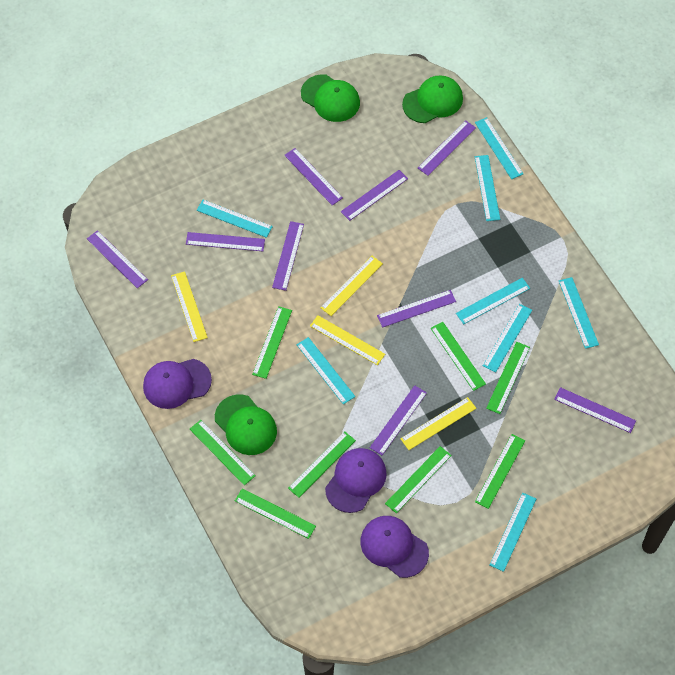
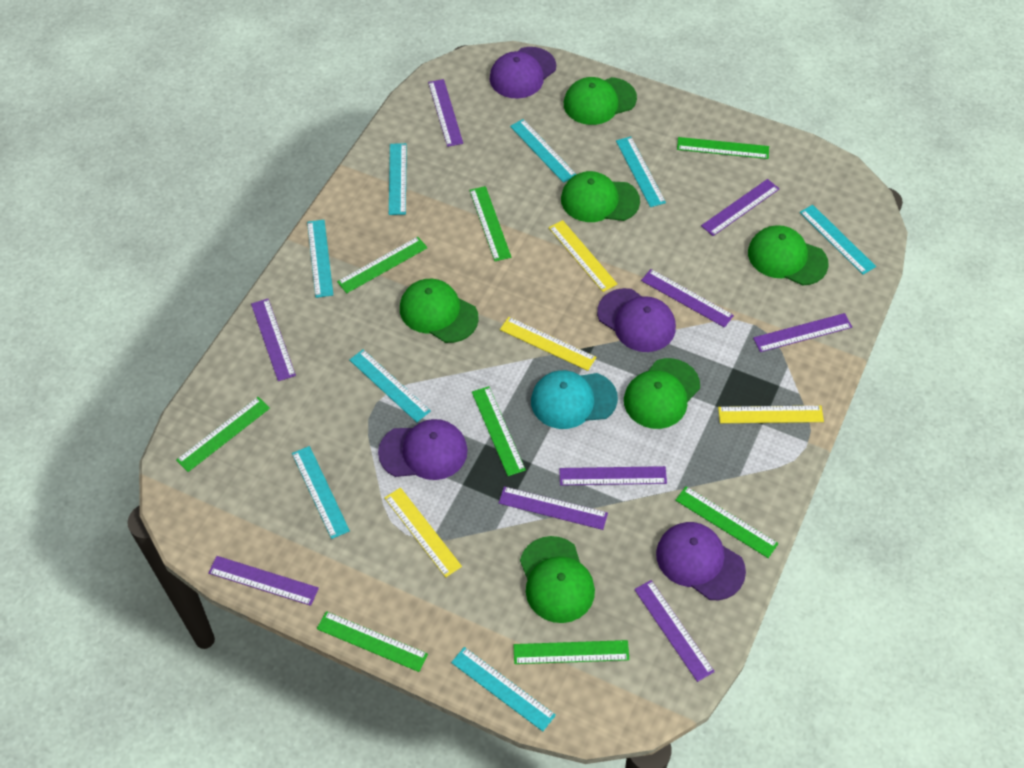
green cap: 3 -> 6
purple cap: 3 -> 4
turquoise cap: 0 -> 1

